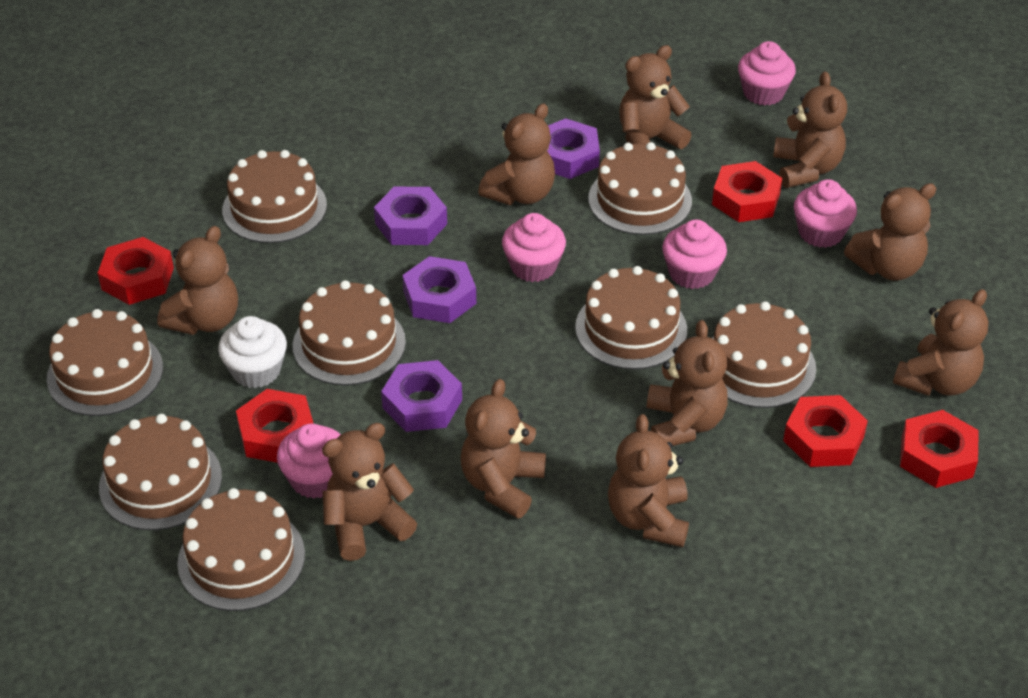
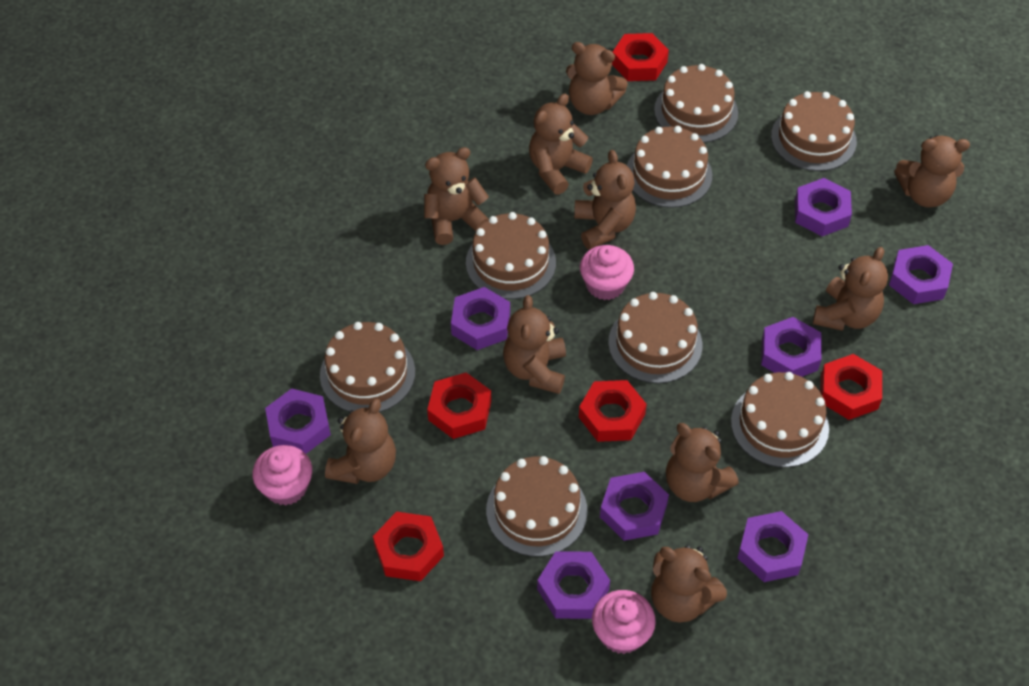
pink cupcake: 5 -> 3
purple nut: 4 -> 8
white cupcake: 1 -> 0

